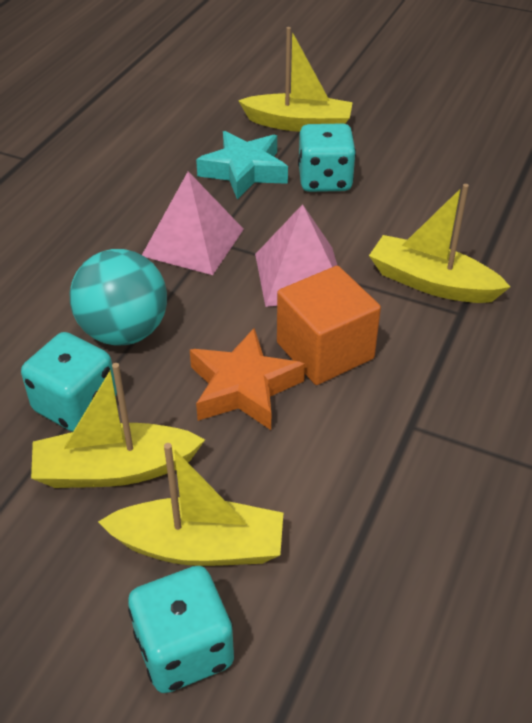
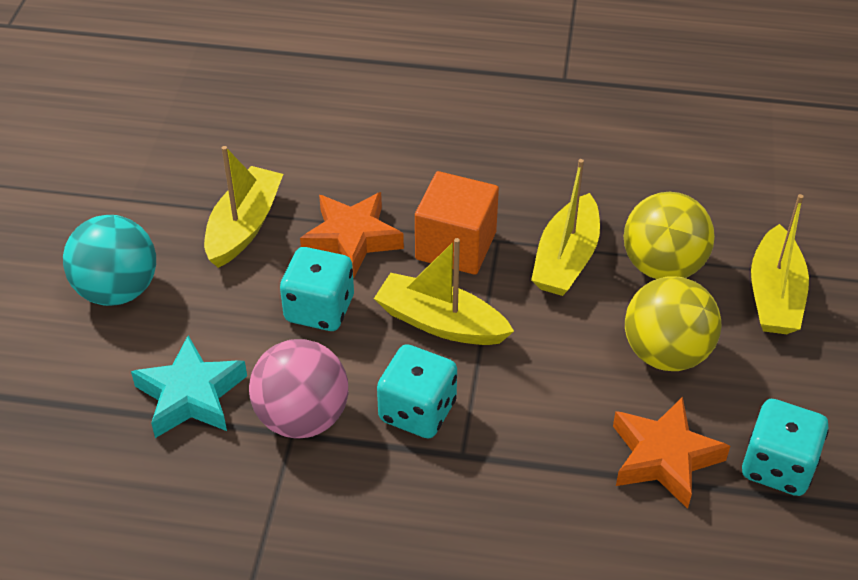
orange star: 1 -> 2
pink ball: 0 -> 1
pink pyramid: 2 -> 0
yellow ball: 0 -> 2

